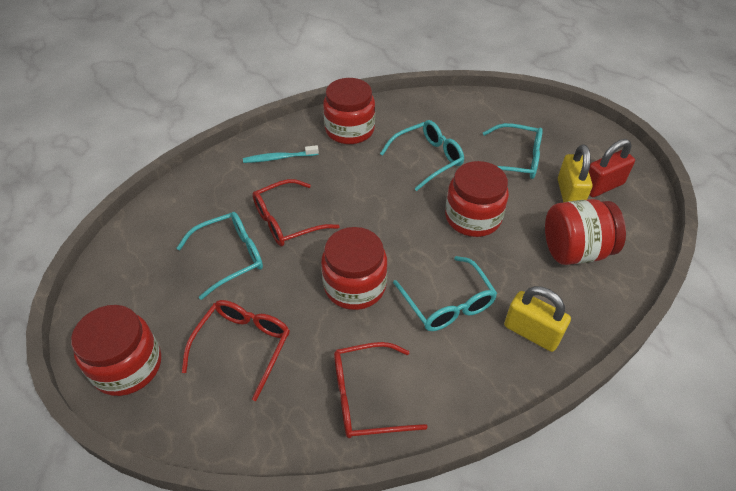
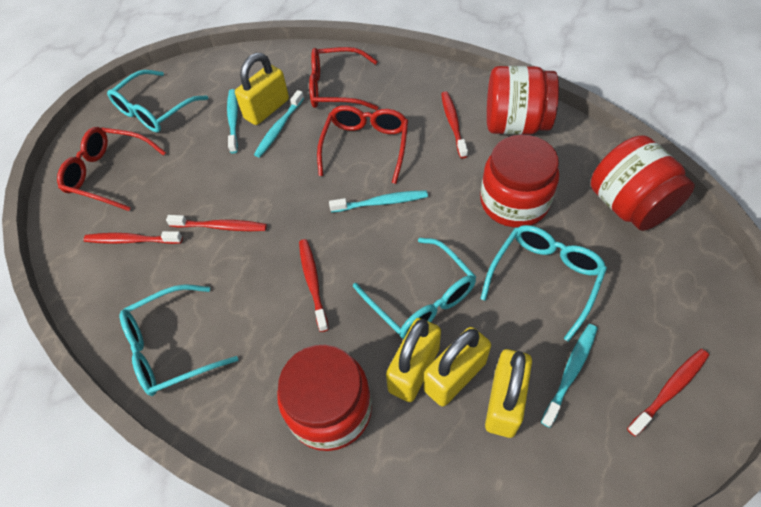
red jar: 5 -> 4
red padlock: 1 -> 0
red toothbrush: 0 -> 5
turquoise toothbrush: 1 -> 4
yellow padlock: 2 -> 4

